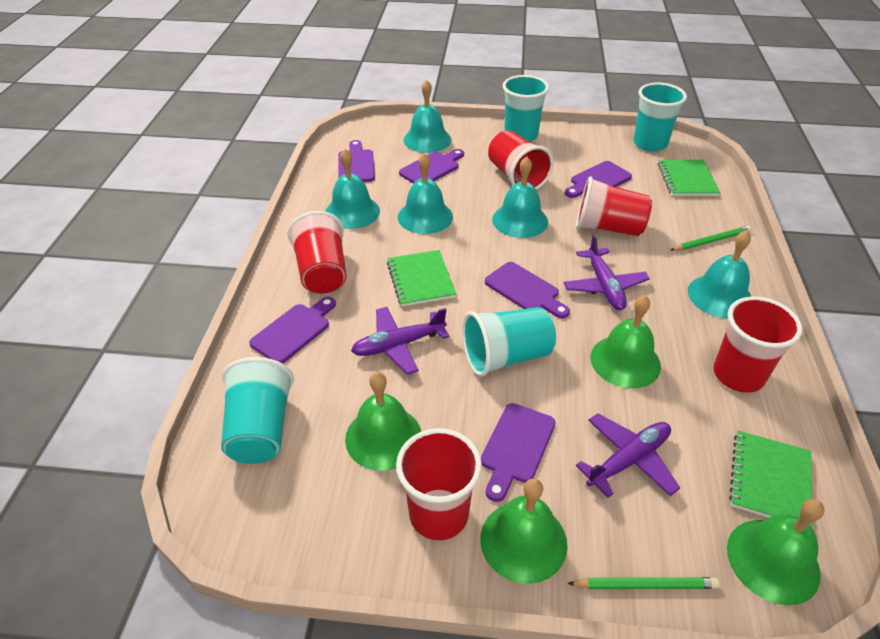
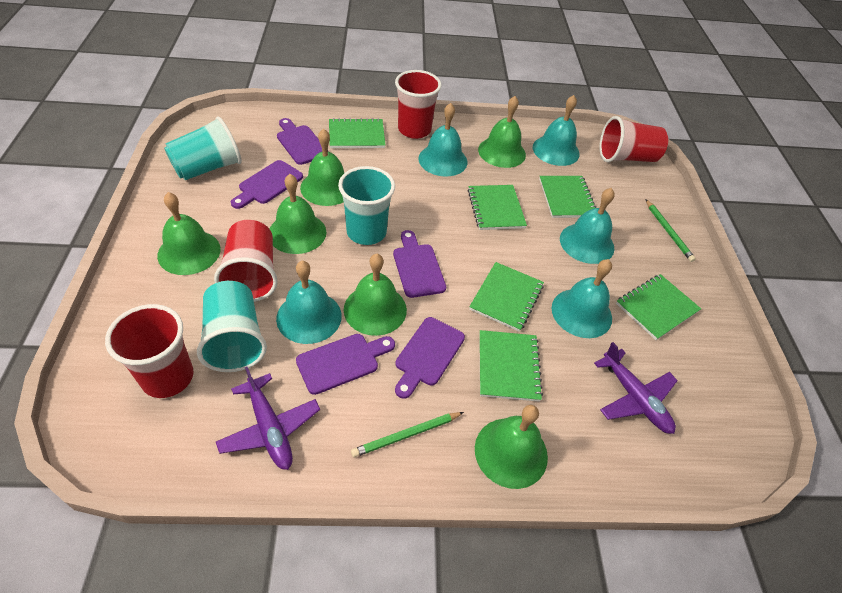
green bell: 4 -> 6
green notebook: 3 -> 6
purple cutting board: 6 -> 5
purple plane: 3 -> 2
red cup: 5 -> 4
turquoise cup: 4 -> 3

